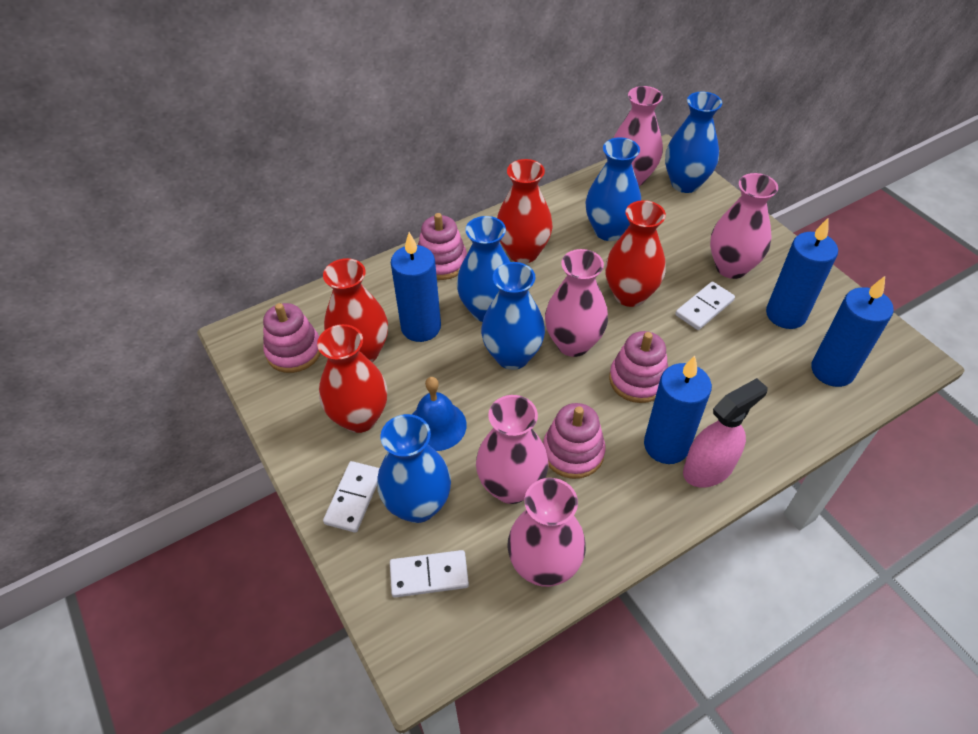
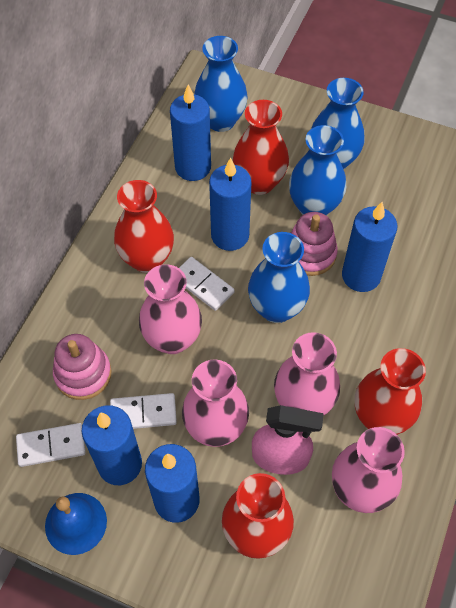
blue candle: 4 -> 5
blue vase: 5 -> 4
pink stacking toy: 4 -> 2
pink vase: 5 -> 4

